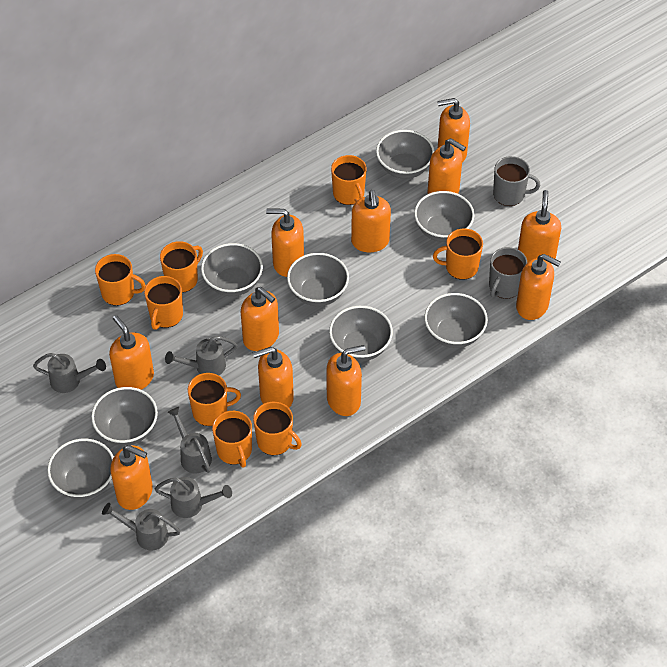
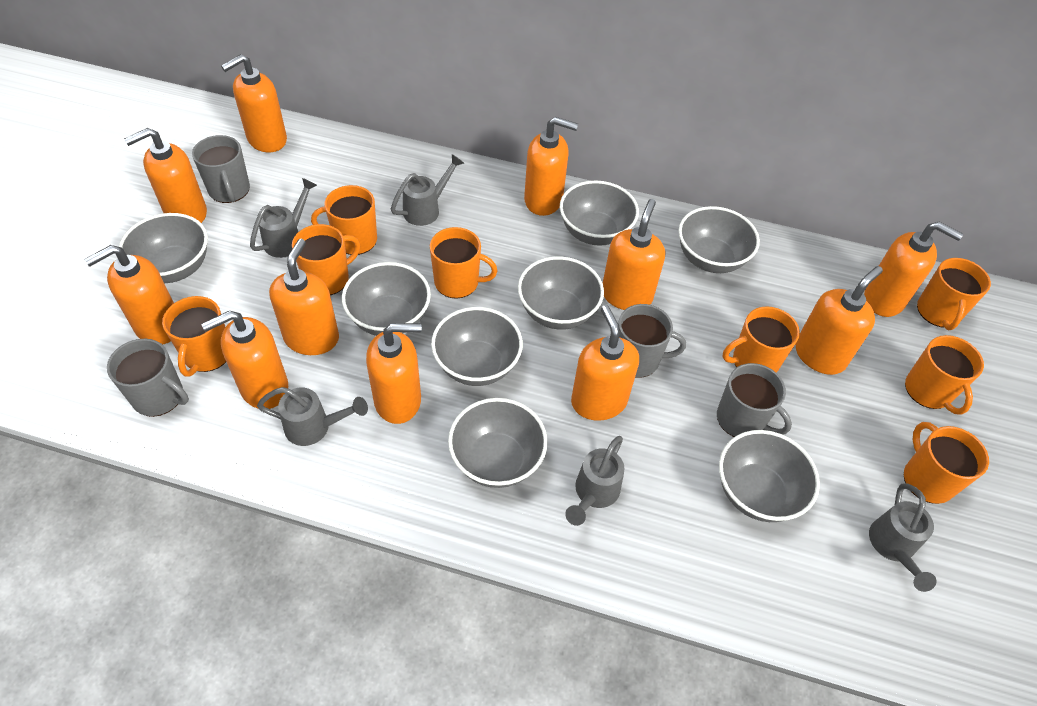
grey mug: 2 -> 4

